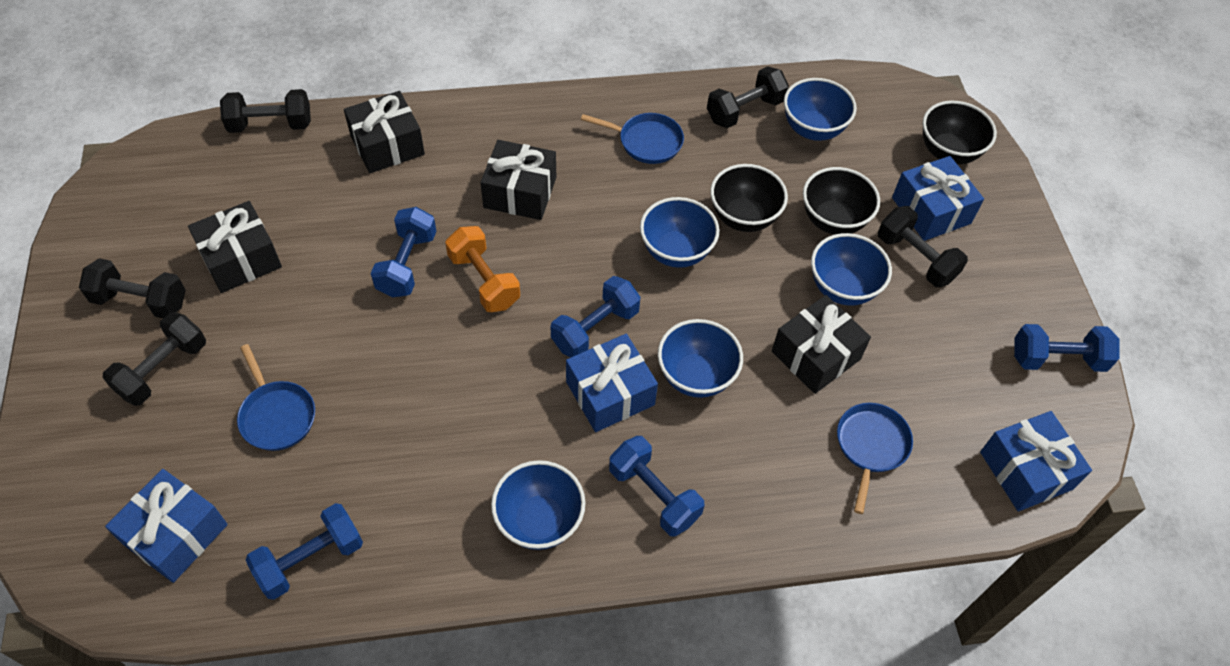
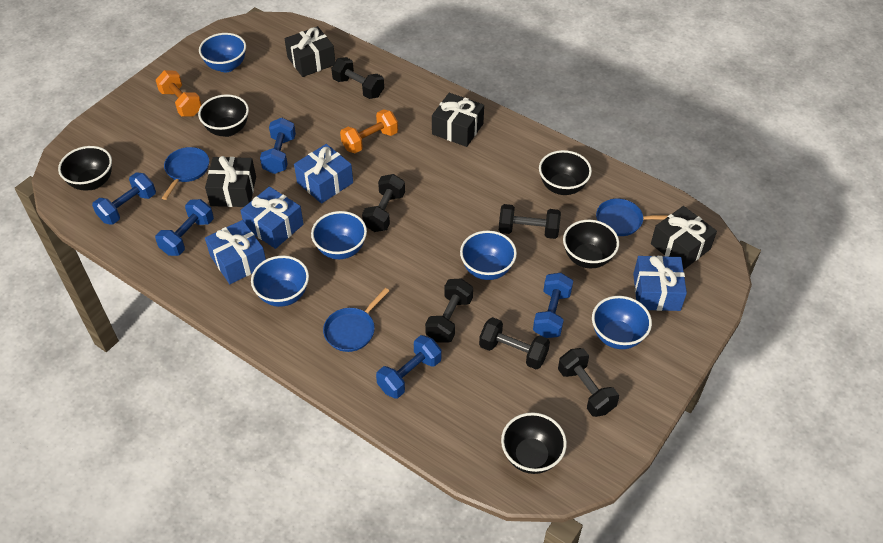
black bowl: 3 -> 5
black dumbbell: 5 -> 6
orange dumbbell: 1 -> 2

